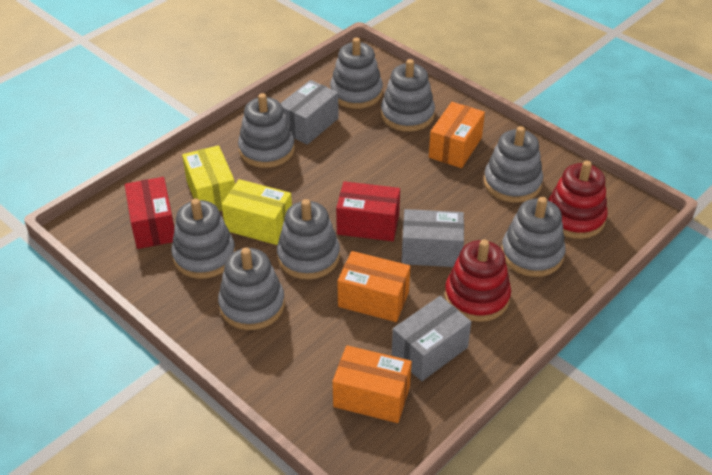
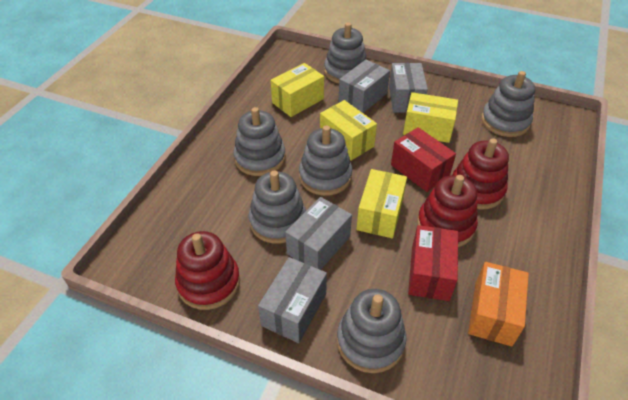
grey box: 3 -> 4
grey stacking toy: 8 -> 6
orange box: 3 -> 1
red stacking toy: 2 -> 3
yellow box: 2 -> 4

